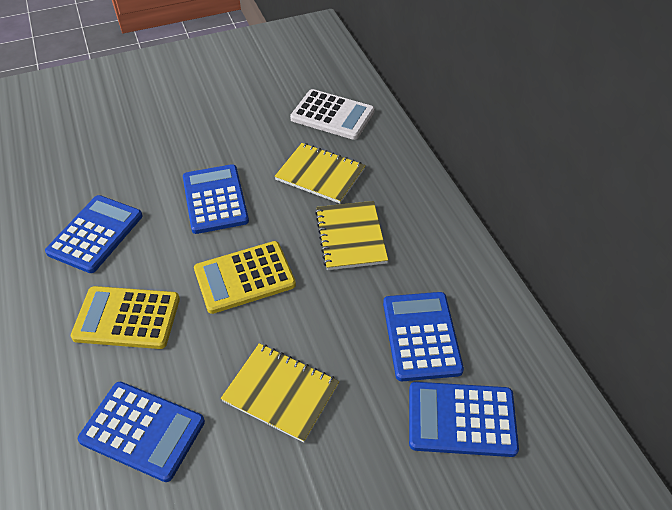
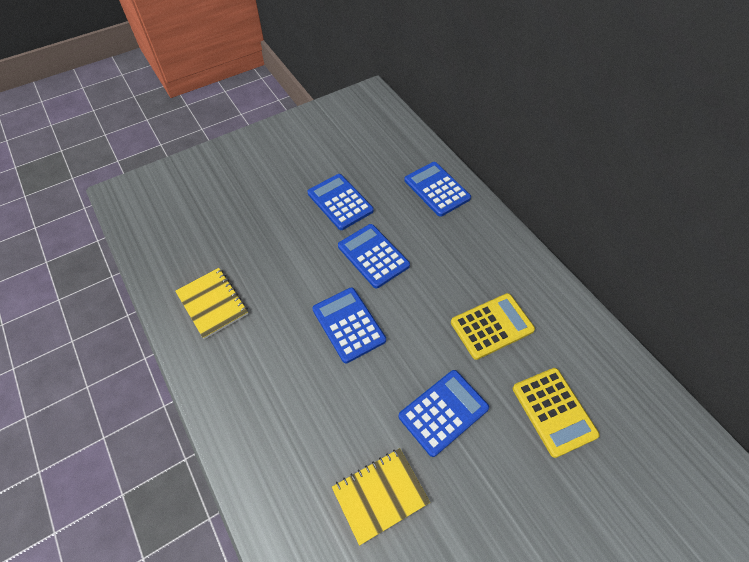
white calculator: 1 -> 0
yellow notebook: 3 -> 2

